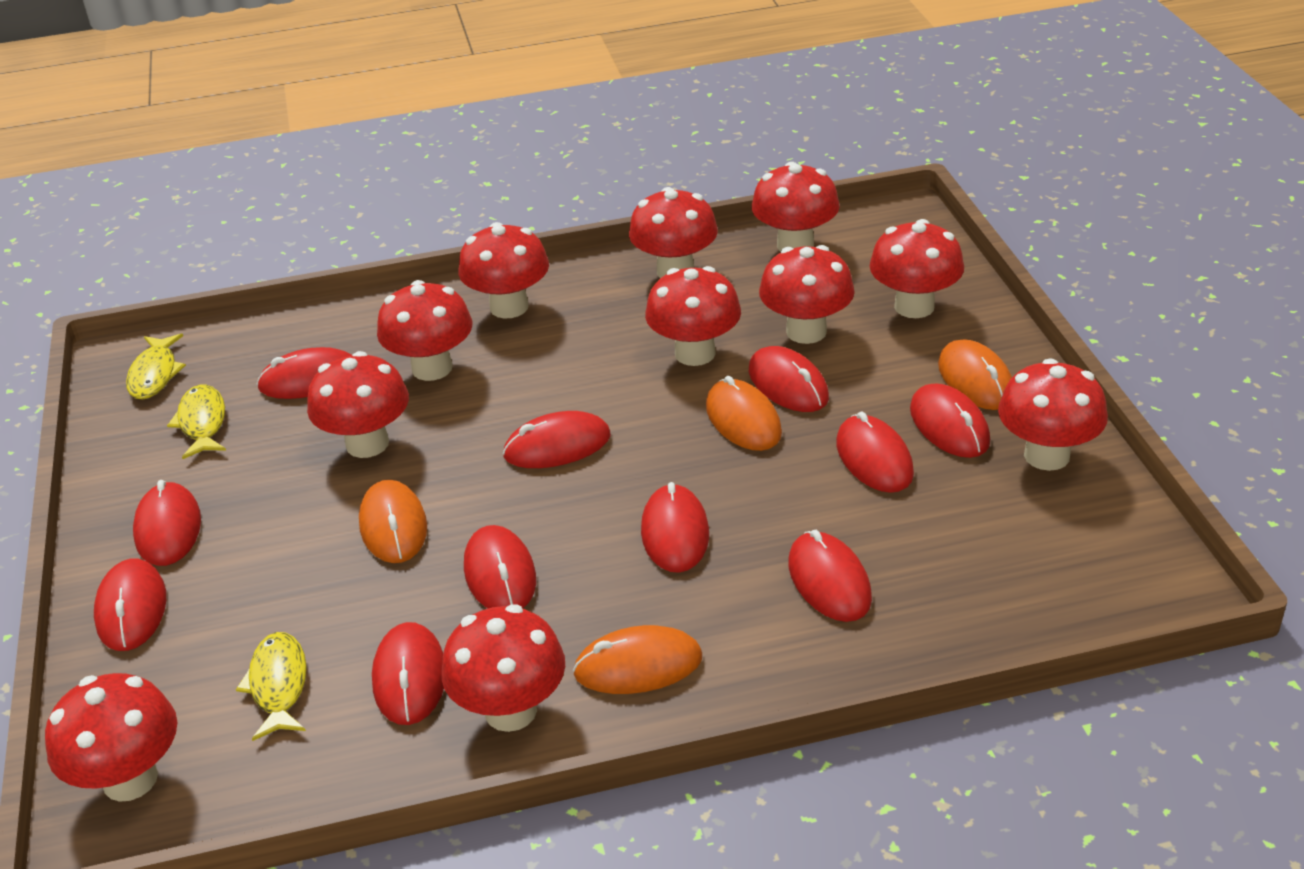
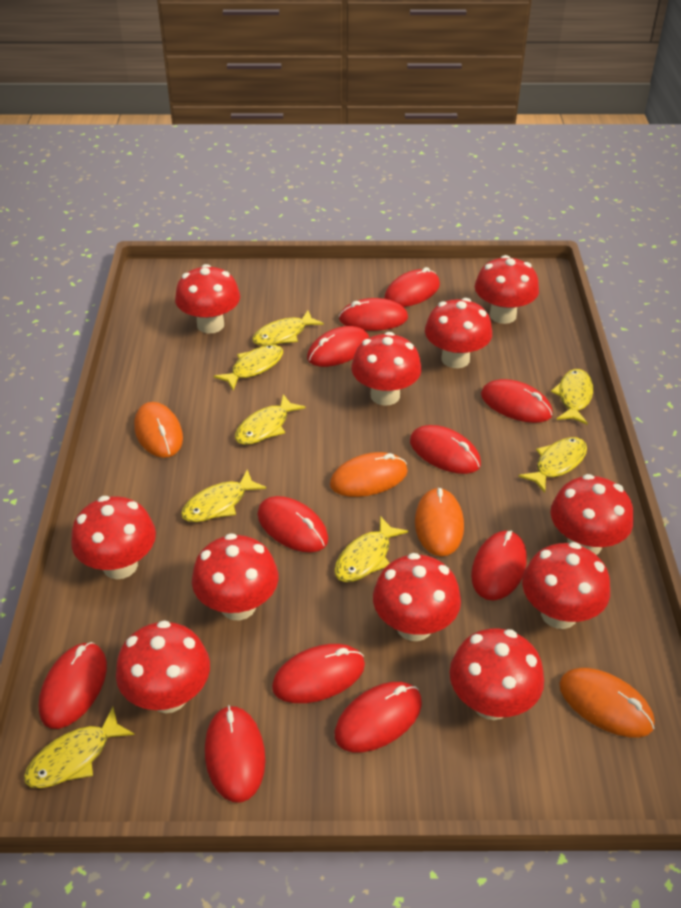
yellow fish: 3 -> 8

